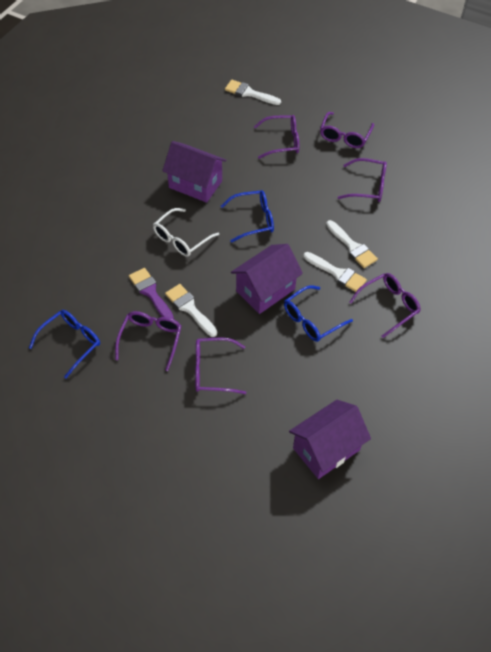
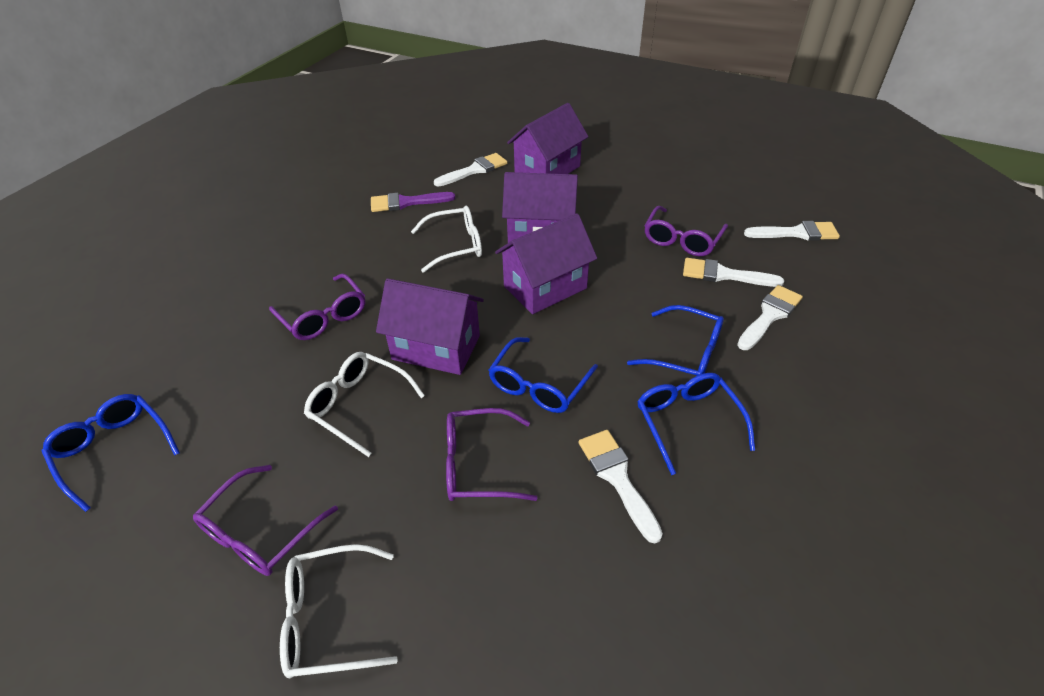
blue glasses: 3 -> 4
purple glasses: 6 -> 4
purple house: 3 -> 4
white brush: 4 -> 5
white glasses: 1 -> 3

